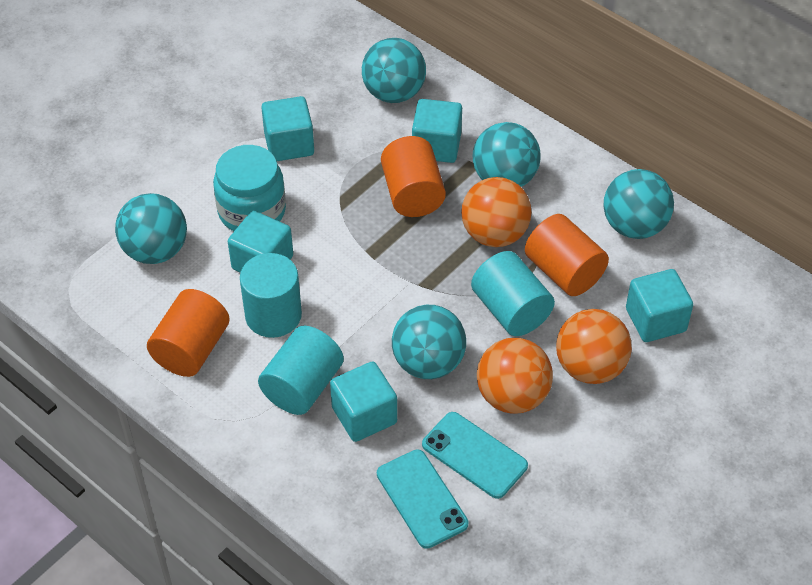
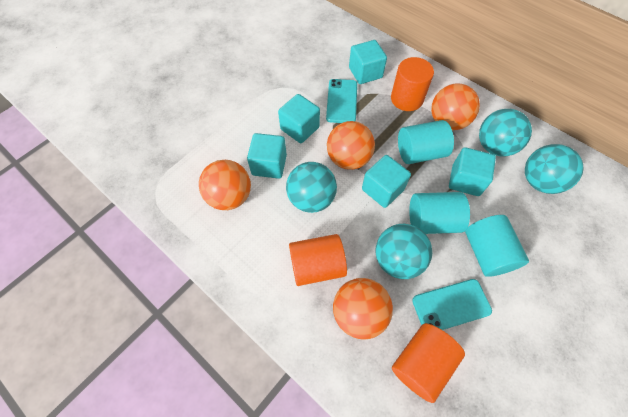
orange ball: 3 -> 4
turquoise ball: 5 -> 4
turquoise jar: 1 -> 0

